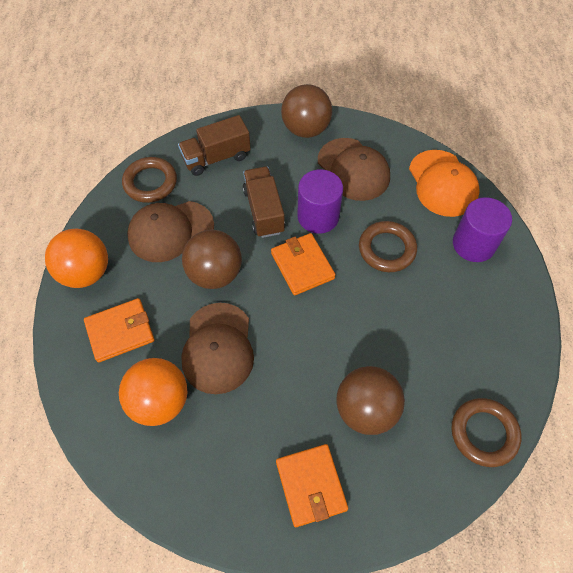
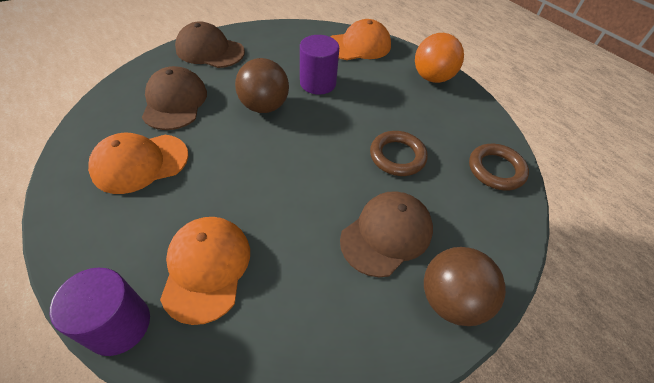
brown ball: 3 -> 2
brown ring: 3 -> 2
brown truck: 2 -> 0
orange ball: 2 -> 1
orange cap: 1 -> 3
orange wallet: 3 -> 0

